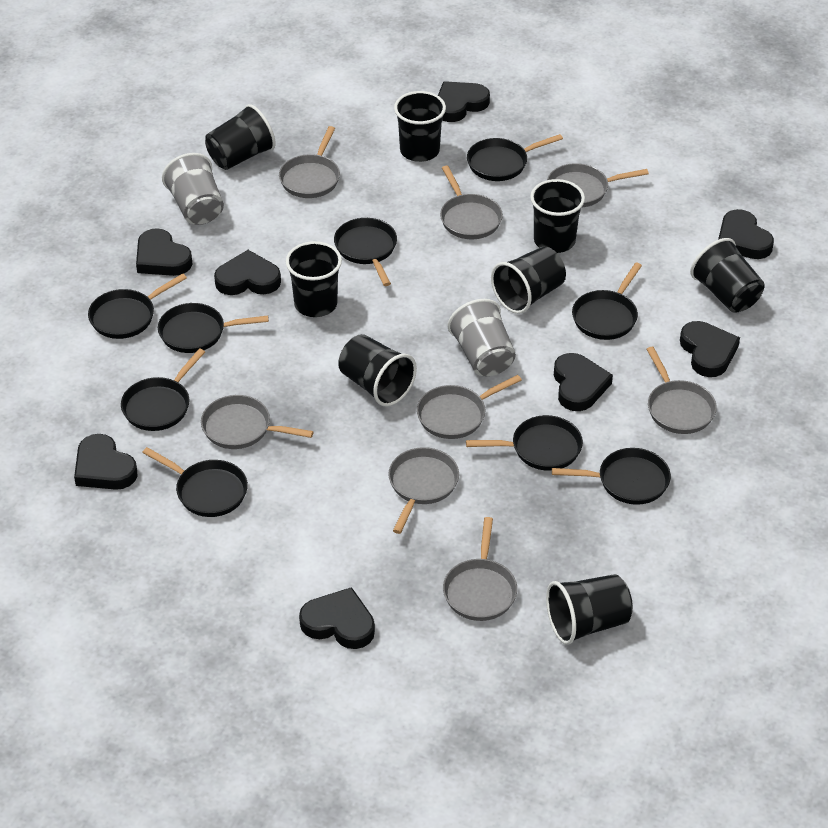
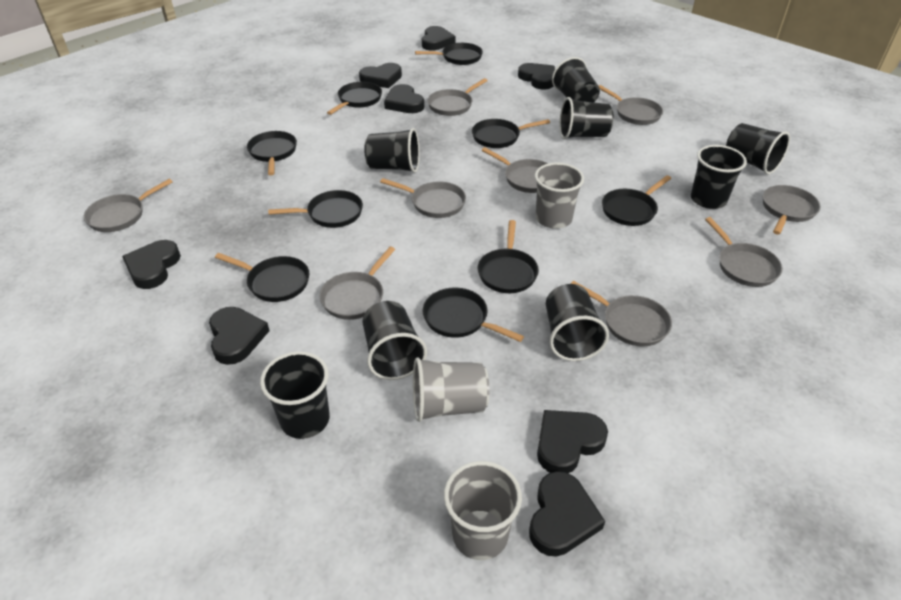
grey cup: 2 -> 3
grey pan: 8 -> 9

